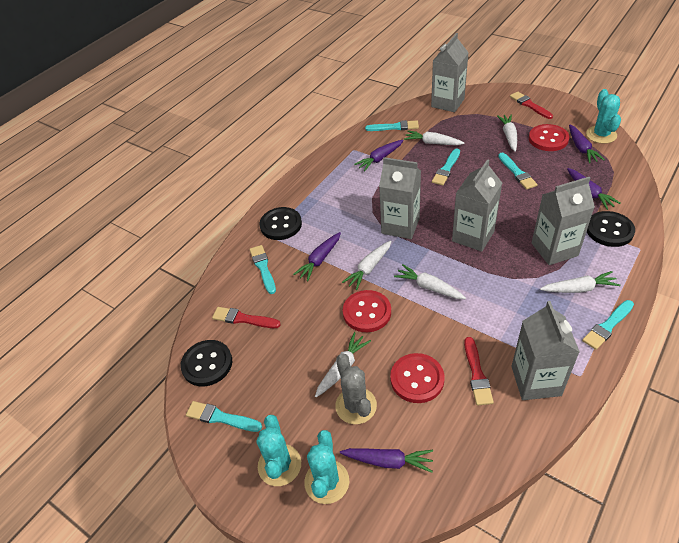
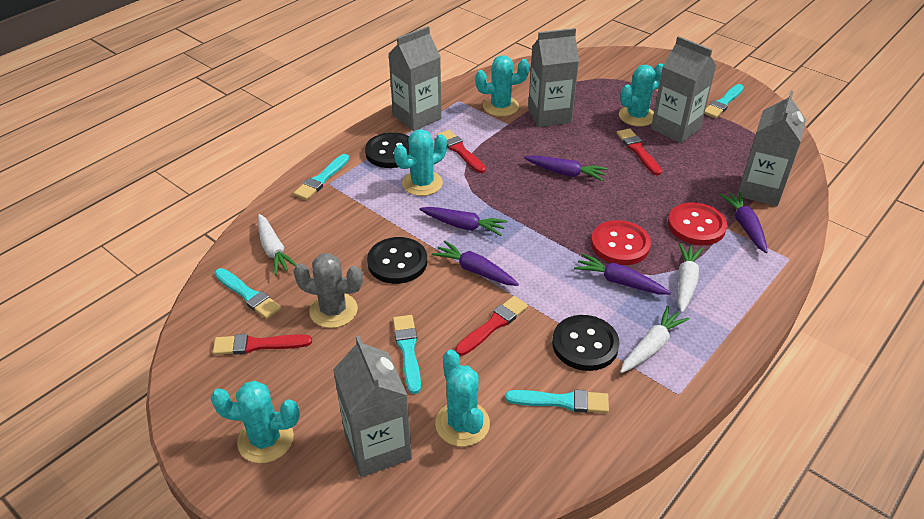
red brush: 3 -> 4
red button: 3 -> 2
turquoise brush: 6 -> 5
turquoise cactus: 3 -> 5
white carrot: 6 -> 3

